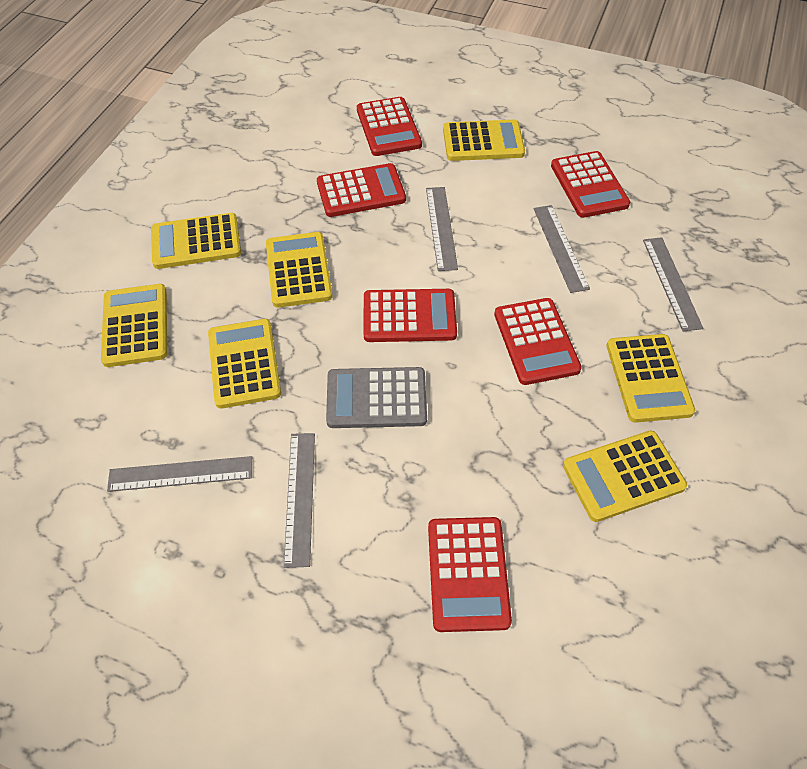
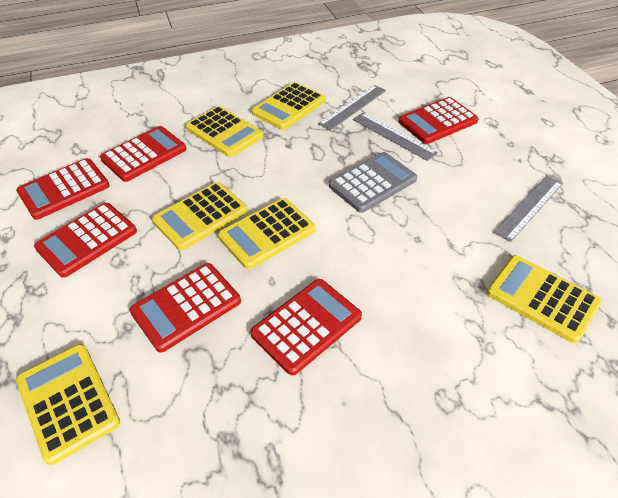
grey ruler: 5 -> 3
yellow calculator: 7 -> 6

